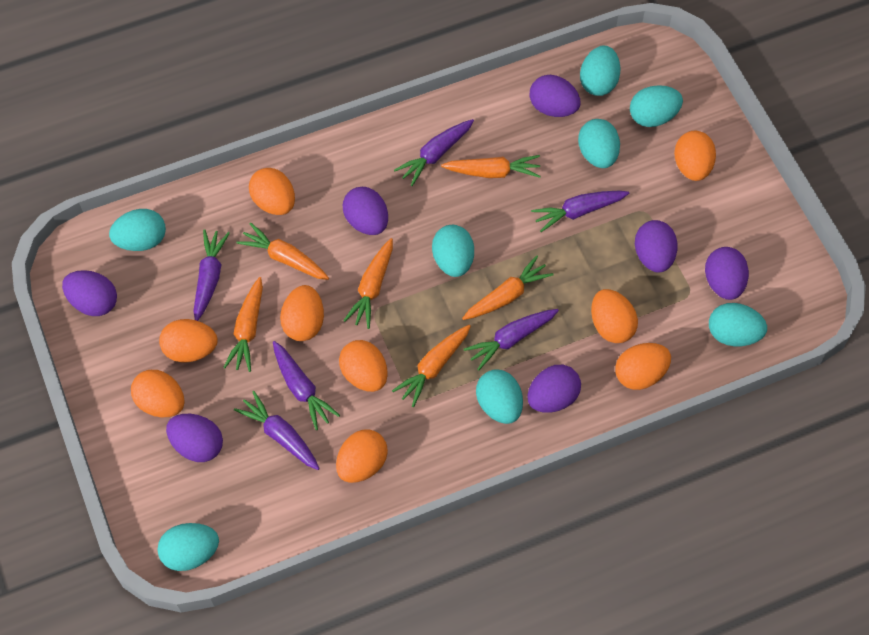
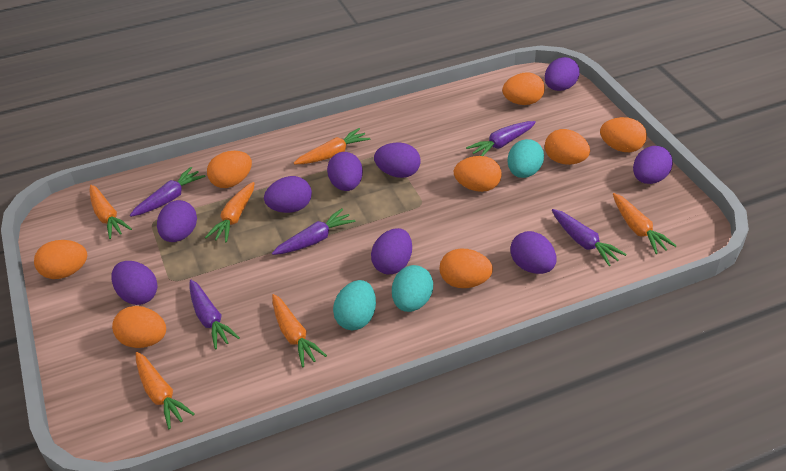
orange egg: 9 -> 8
purple carrot: 6 -> 5
purple egg: 7 -> 9
turquoise egg: 8 -> 3

